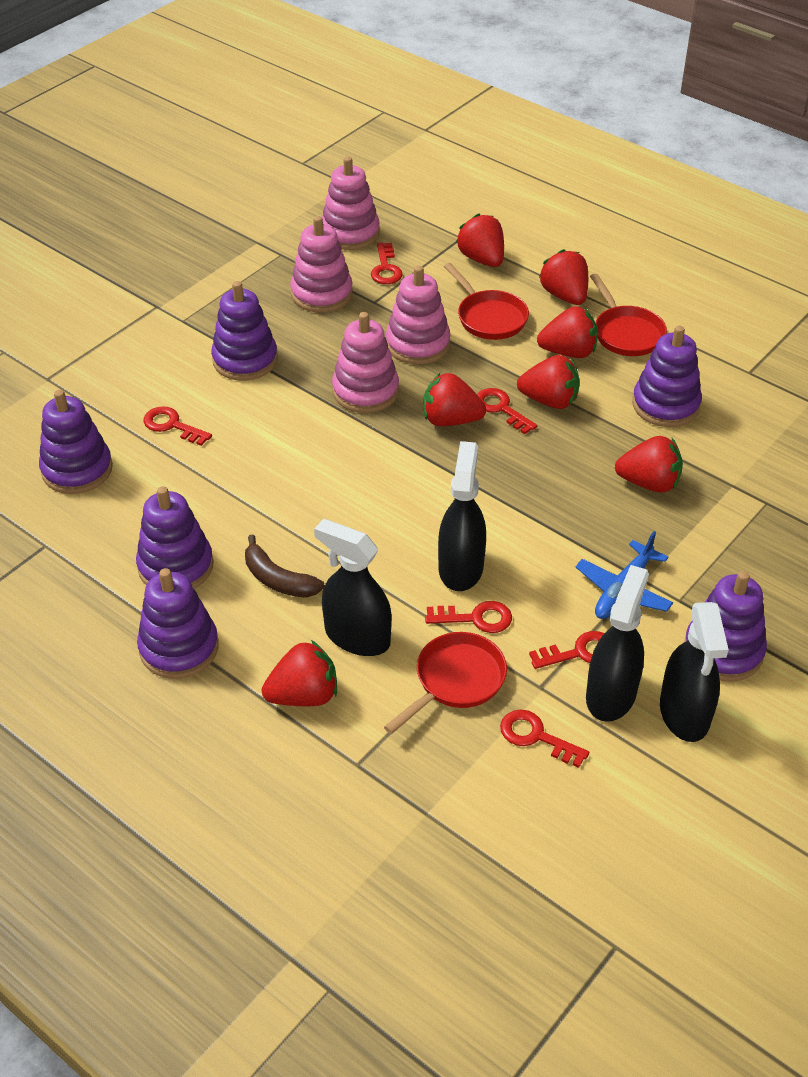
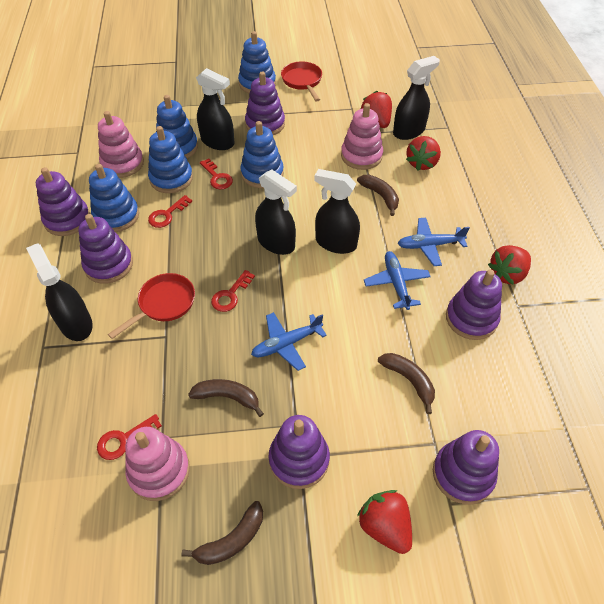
black spray bottle: 4 -> 5
blue plane: 1 -> 3
blue stacking toy: 0 -> 5
brown banana: 1 -> 4
pink stacking toy: 4 -> 3
red key: 6 -> 4
red pan: 3 -> 2
red strawberry: 7 -> 4

